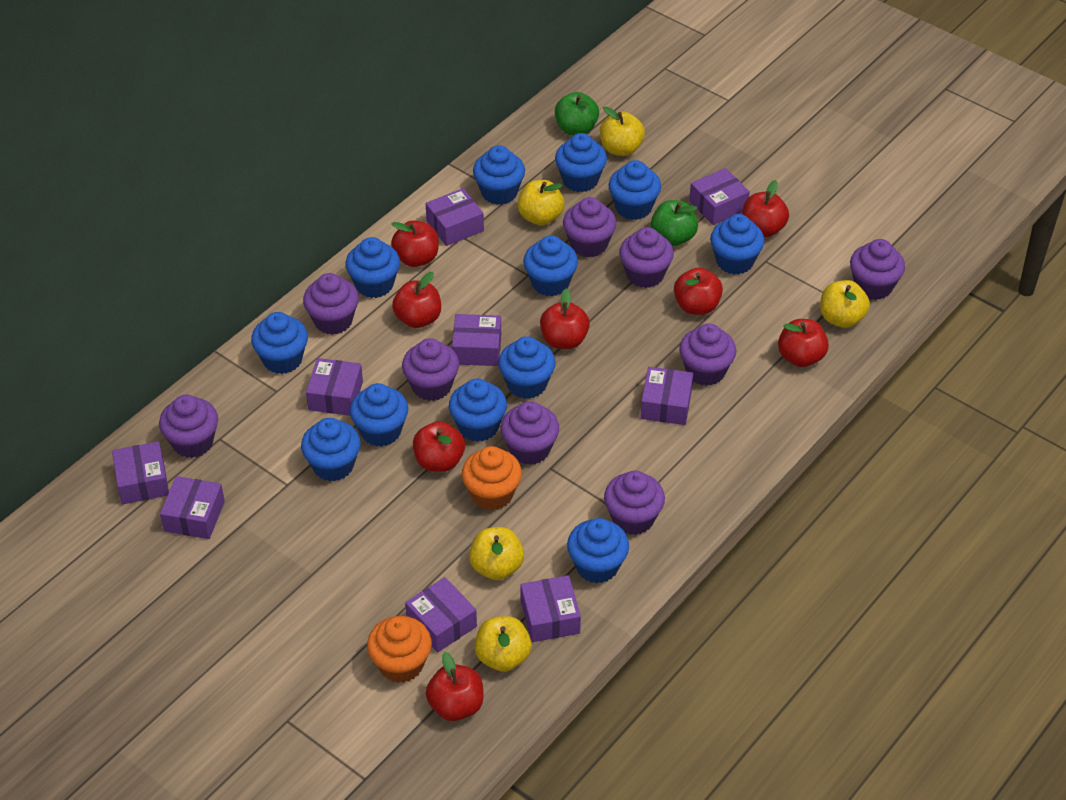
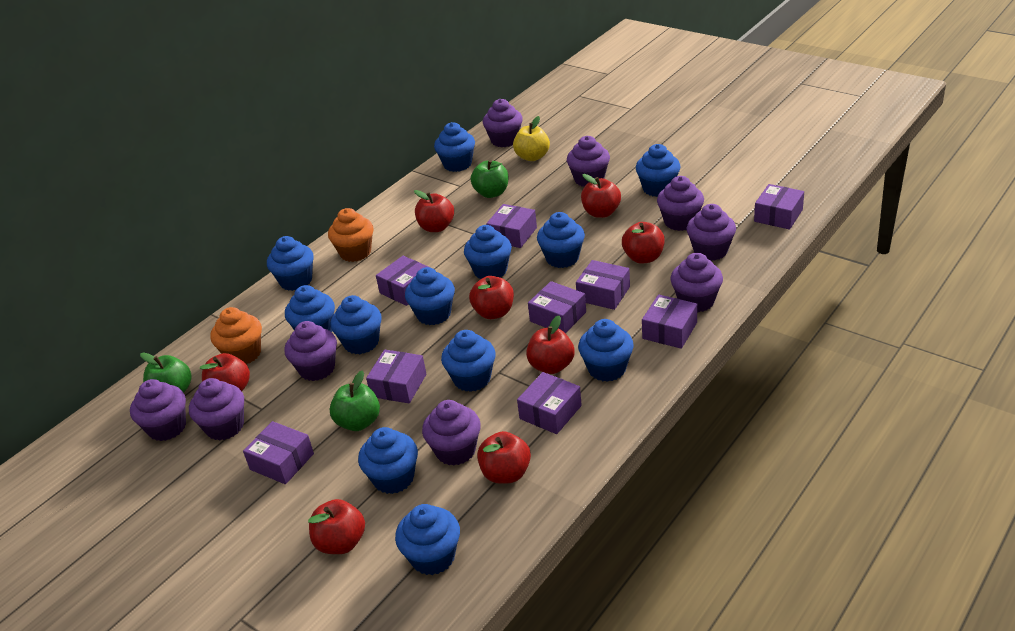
green apple: 2 -> 3
yellow apple: 5 -> 1

